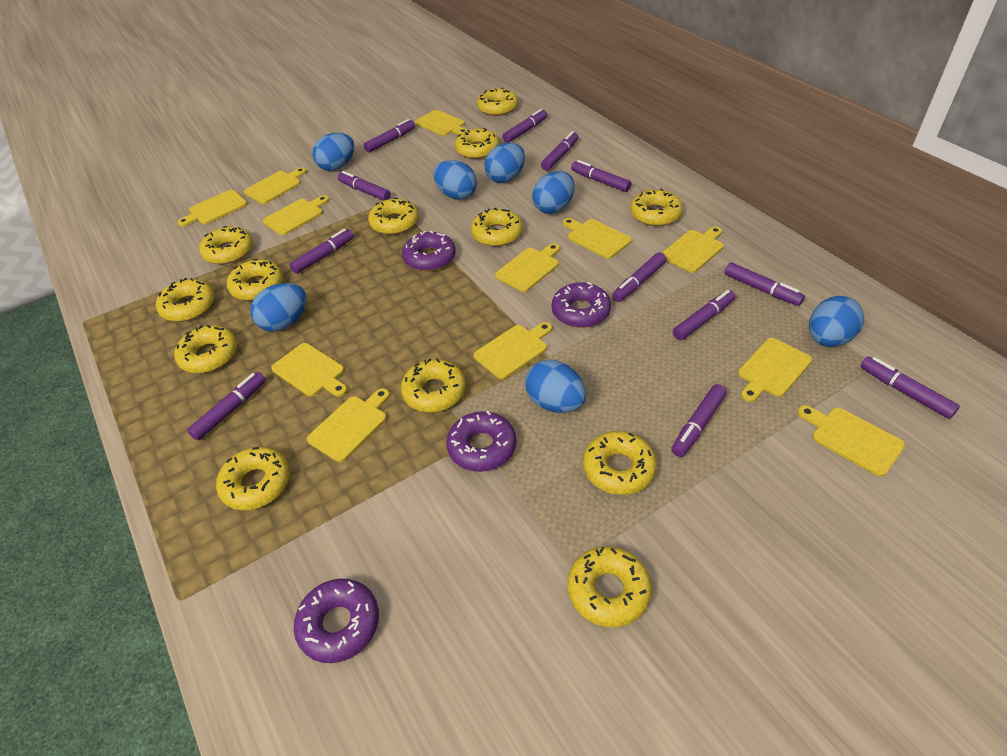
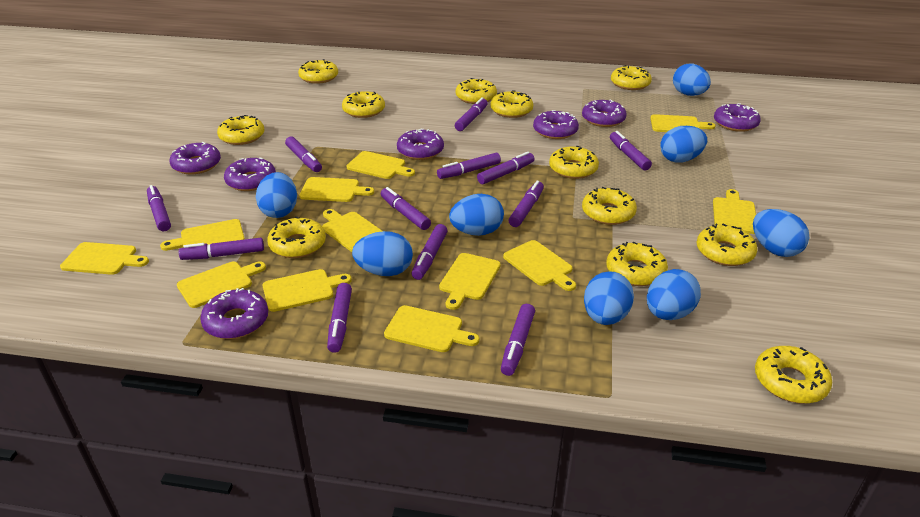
blue egg: 7 -> 8
purple donut: 4 -> 7
yellow donut: 13 -> 12

